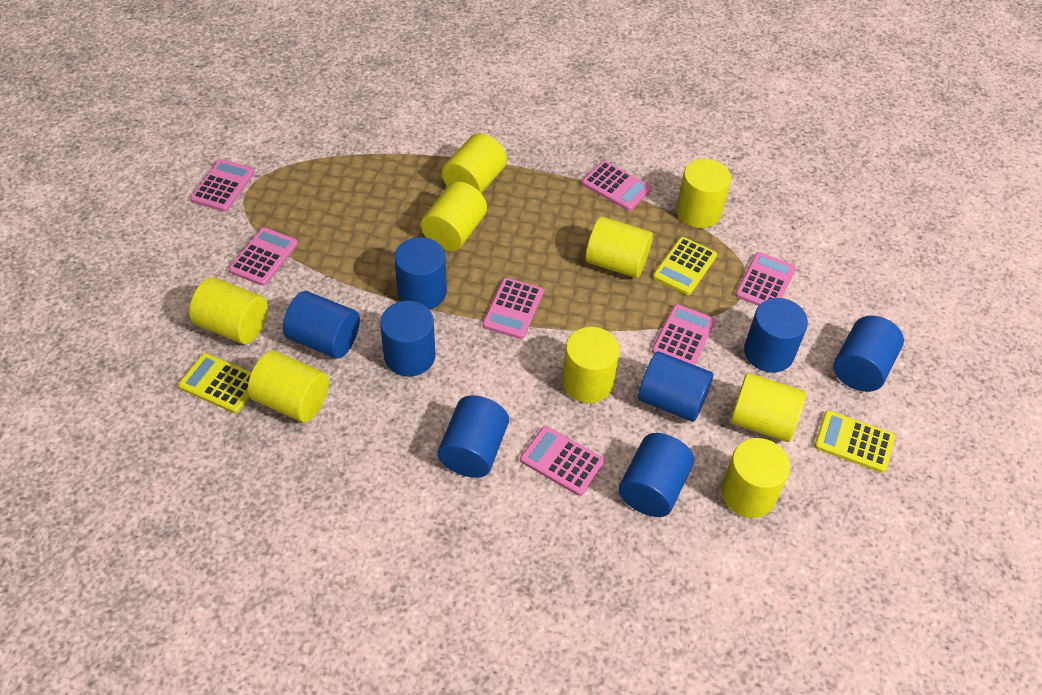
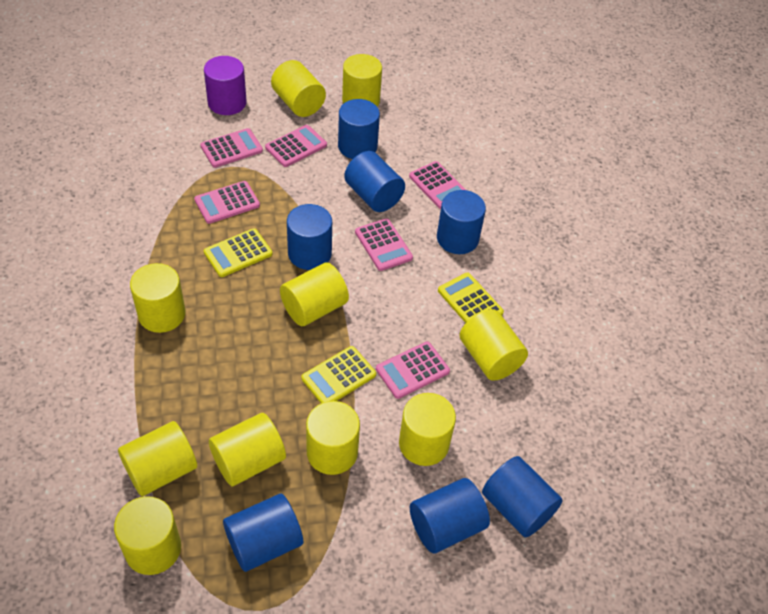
blue cylinder: 8 -> 7
pink calculator: 7 -> 6
purple cylinder: 0 -> 1
yellow cylinder: 9 -> 10

